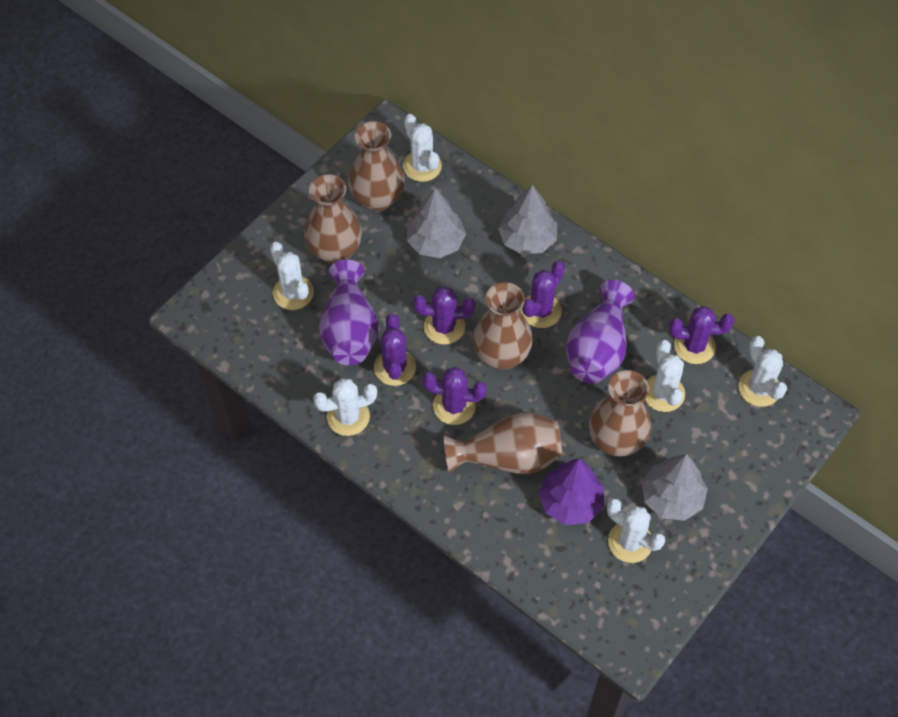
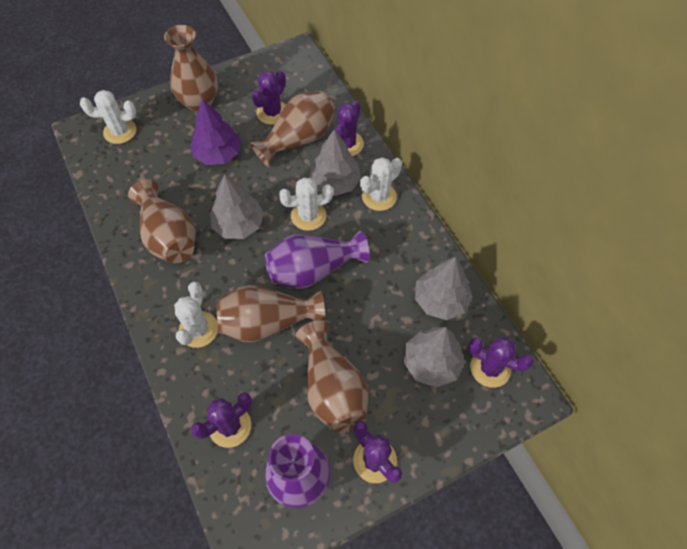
grey tree: 3 -> 4
white cactus: 6 -> 4

